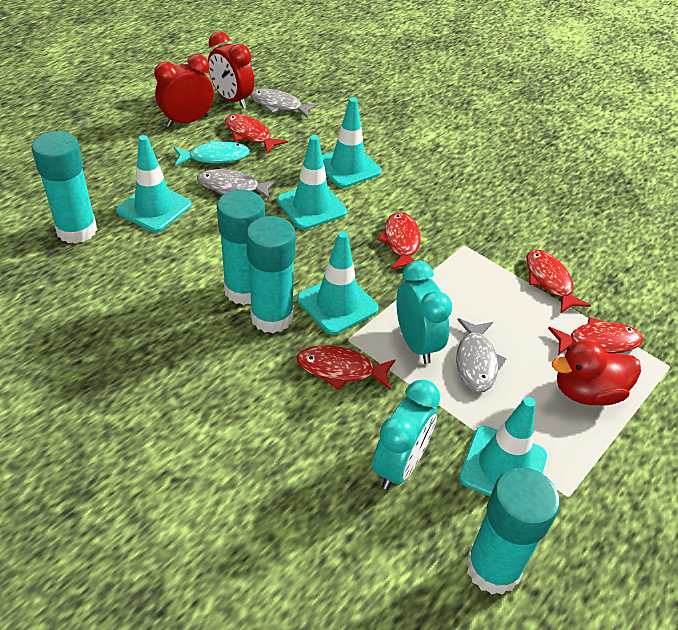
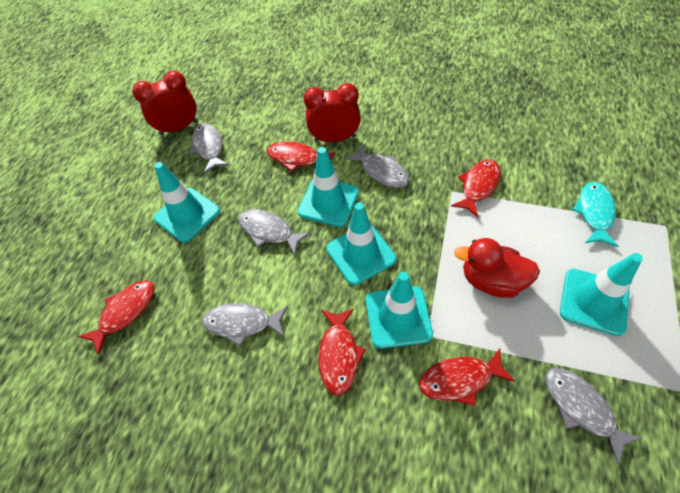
grey fish: 3 -> 5
turquoise clock: 2 -> 0
turquoise glue stick: 4 -> 0

